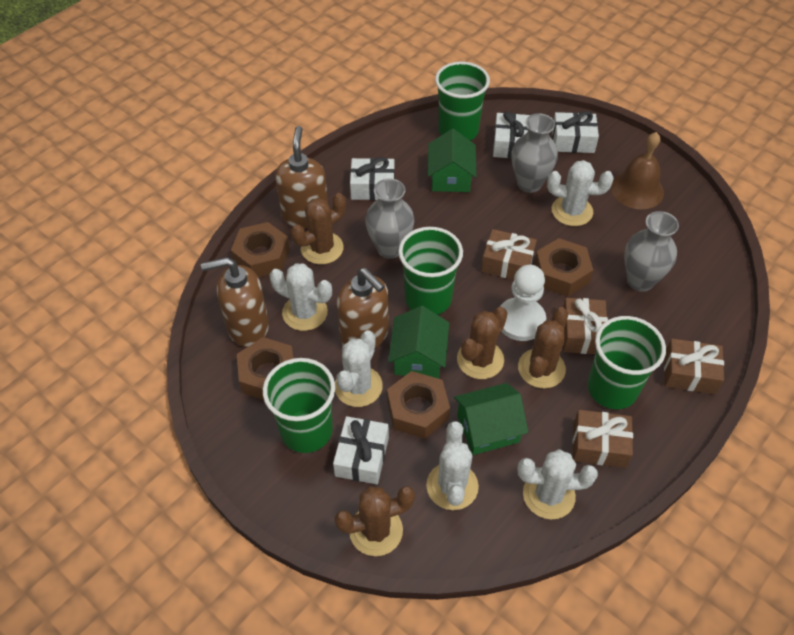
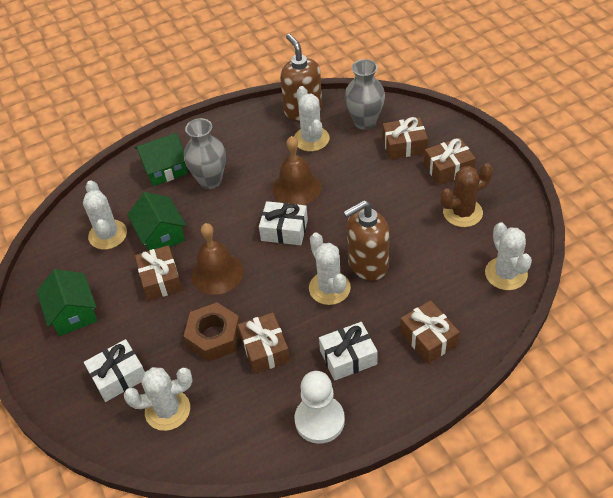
brown bell: 1 -> 2
brown cactus: 4 -> 1
brown gift: 4 -> 5
brown nut: 4 -> 1
brown soap dispenser: 3 -> 2
green cup: 4 -> 0
grey vase: 3 -> 2
white gift: 4 -> 3

